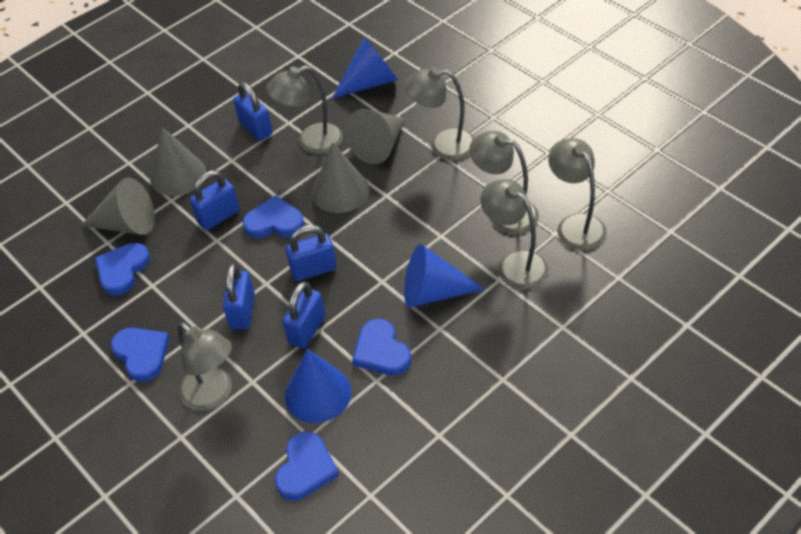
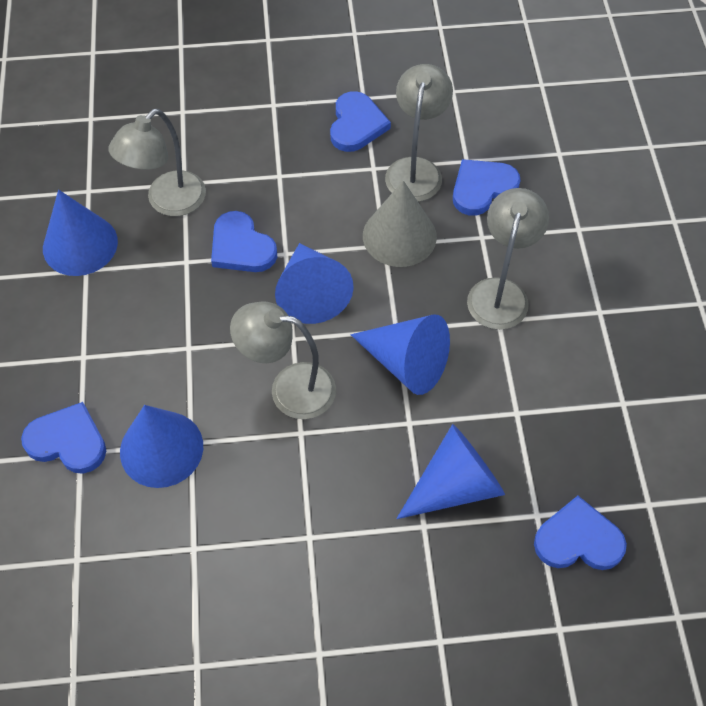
blue cone: 3 -> 5
blue padlock: 5 -> 0
grey cone: 4 -> 1
grey lamp: 6 -> 4

